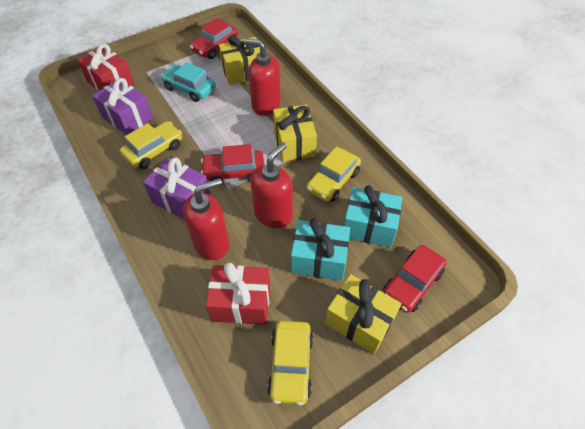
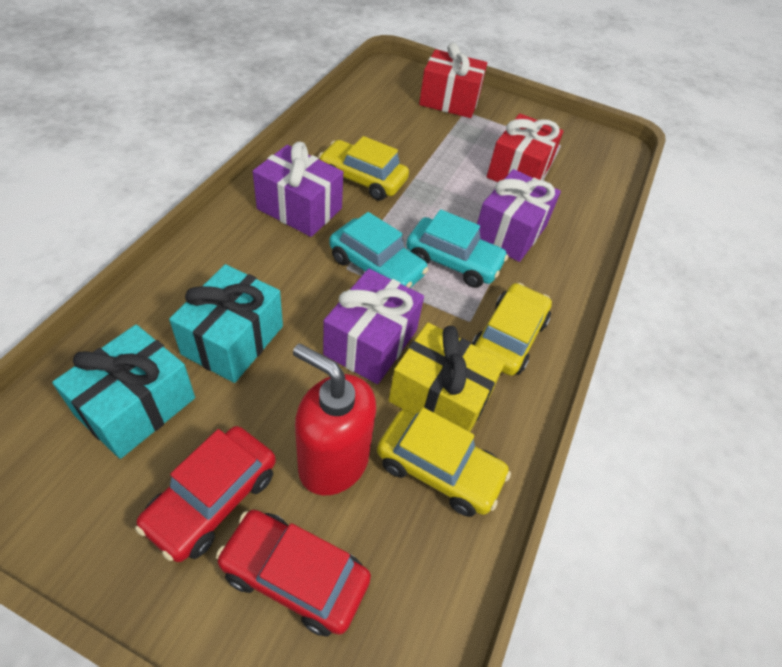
purple gift: 2 -> 3
red car: 3 -> 2
red soap dispenser: 3 -> 1
turquoise car: 1 -> 2
yellow gift: 3 -> 1

